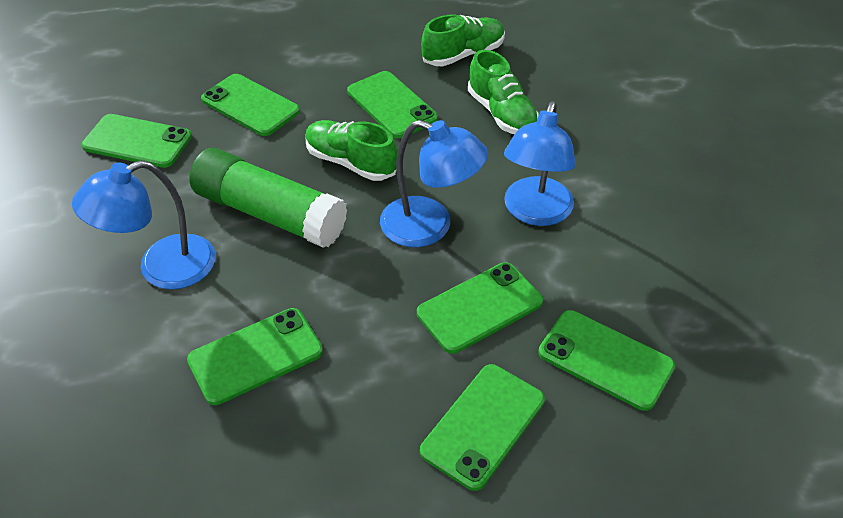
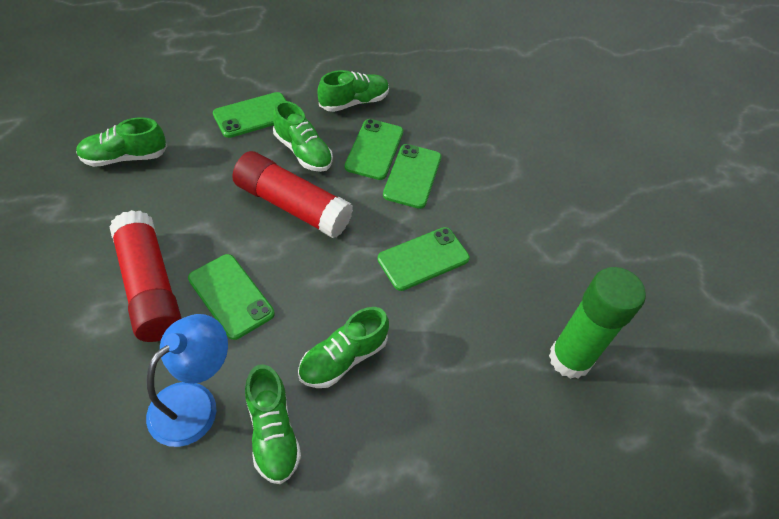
blue lamp: 3 -> 1
green phone: 7 -> 5
green shoe: 3 -> 5
red glue stick: 0 -> 2

